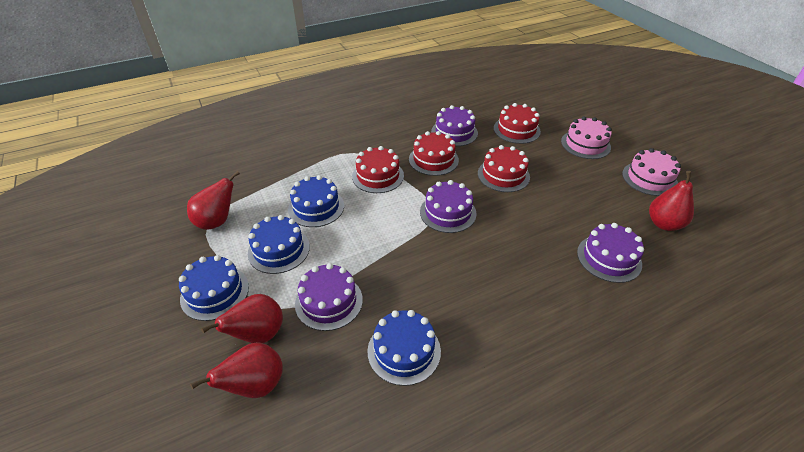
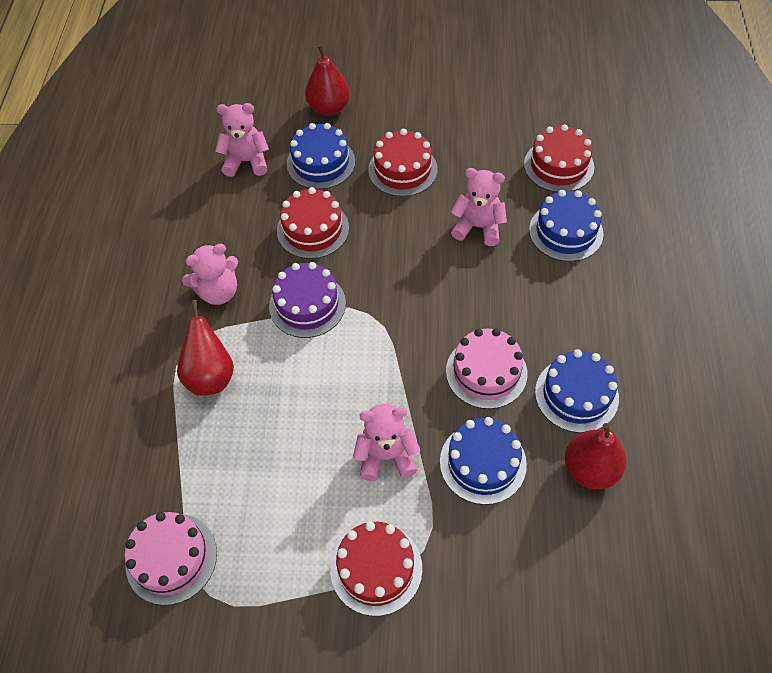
pink teddy bear: 0 -> 4
purple cake: 4 -> 1
red pear: 4 -> 3

